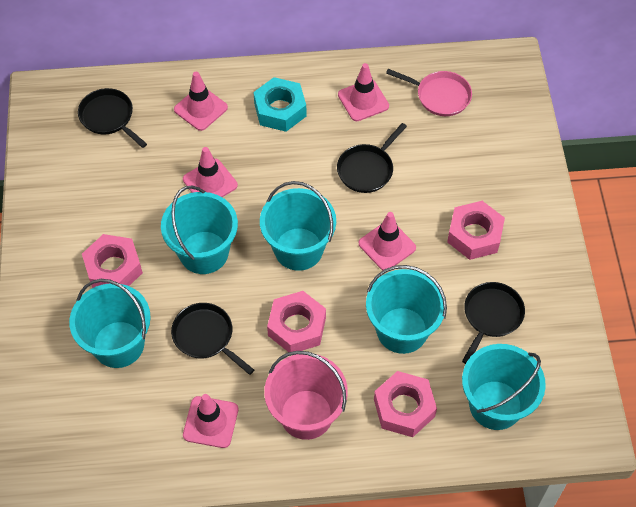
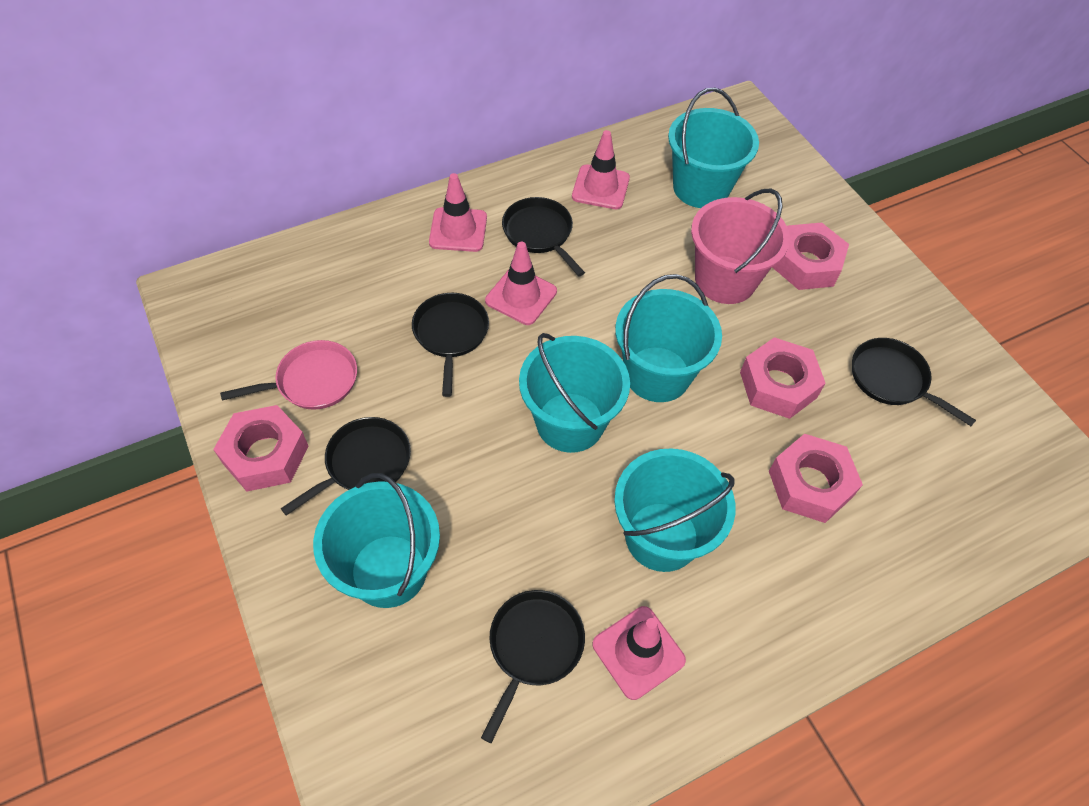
black pan: 4 -> 5
pink traffic cone: 5 -> 4
turquoise nut: 1 -> 0

